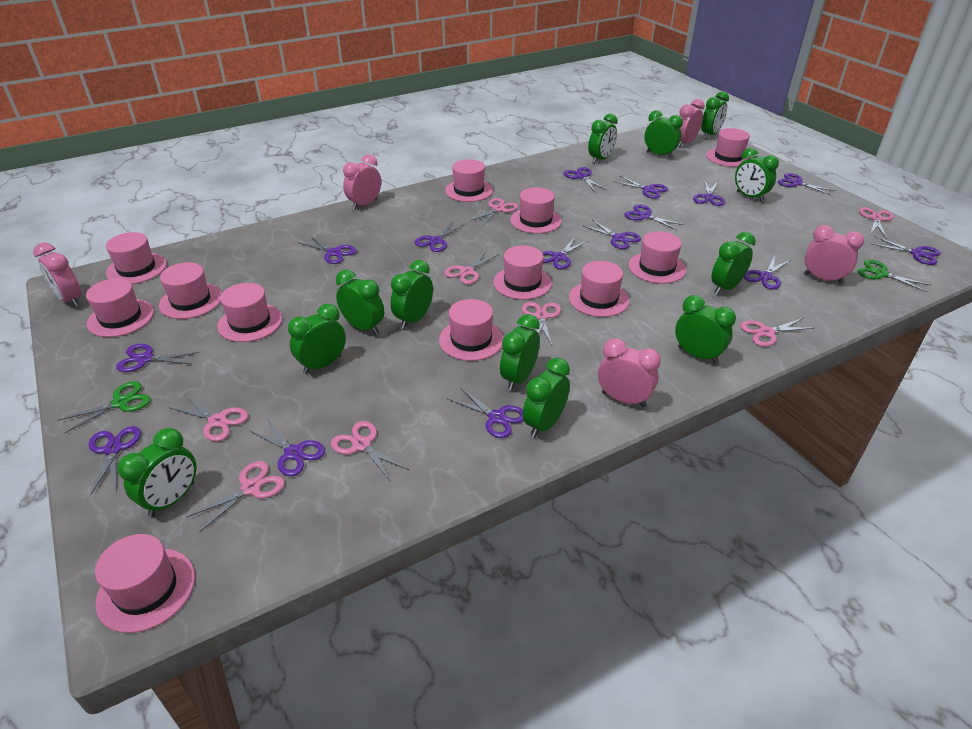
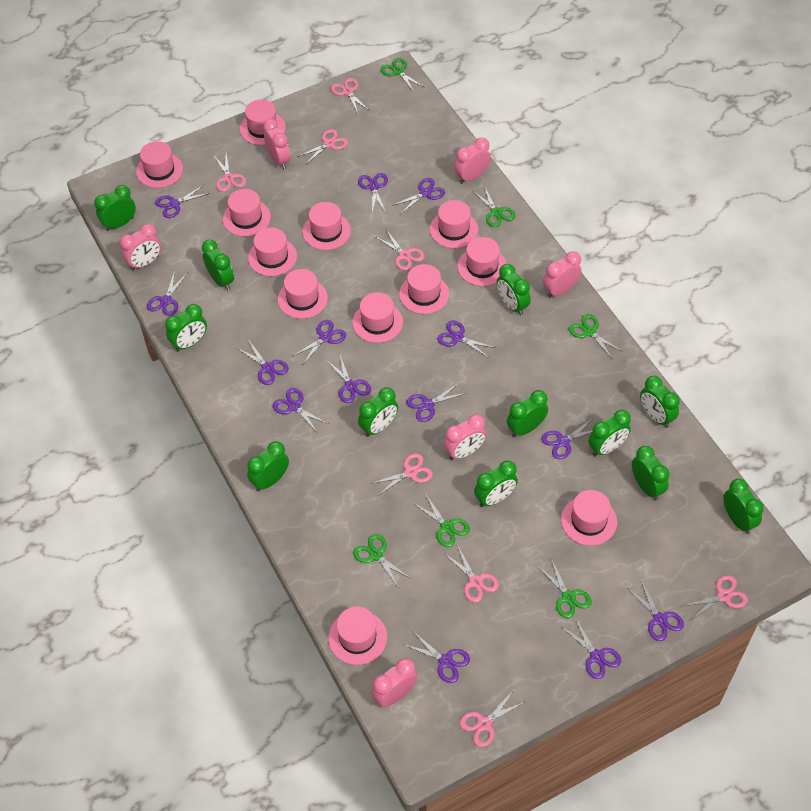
green scissors: 2 -> 6
pink clock: 5 -> 6
purple scissors: 15 -> 14

